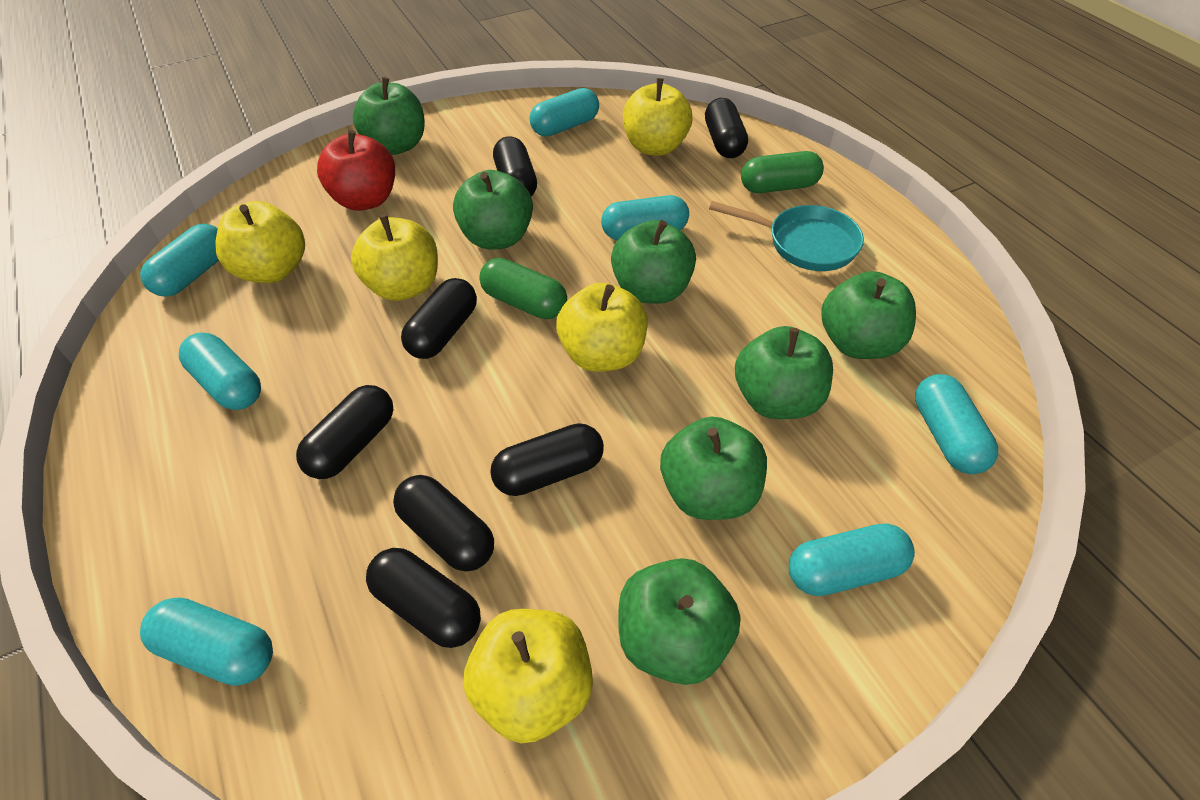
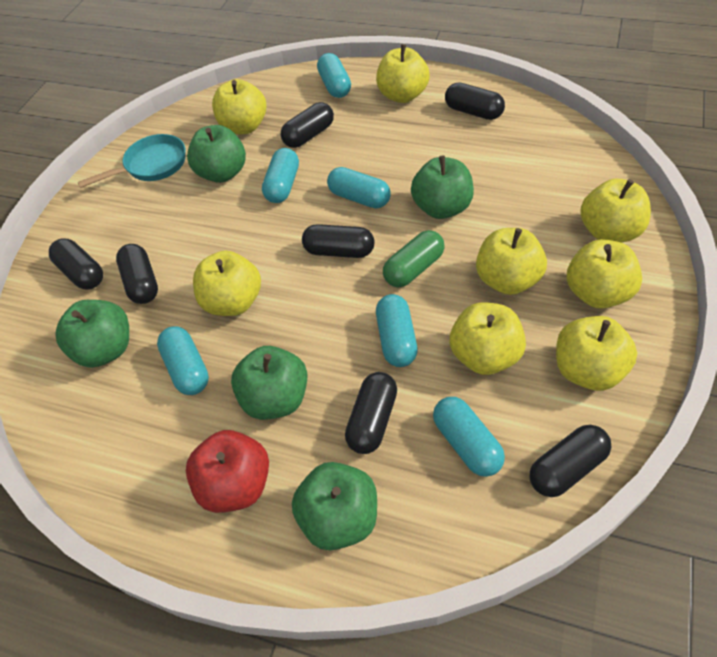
green apple: 7 -> 5
green capsule: 2 -> 1
turquoise capsule: 7 -> 6
yellow apple: 5 -> 8

